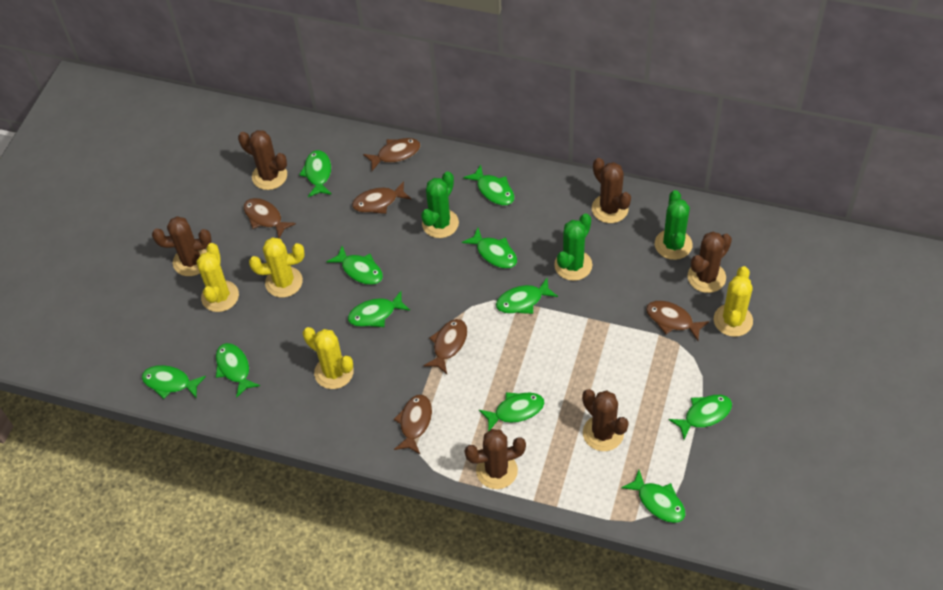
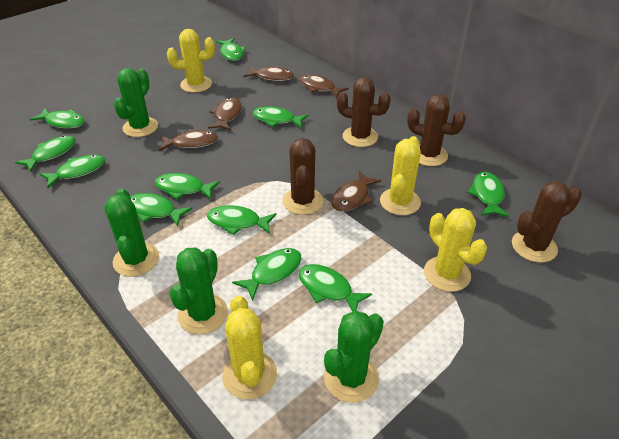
brown cactus: 6 -> 4
brown fish: 6 -> 5
green cactus: 3 -> 4

